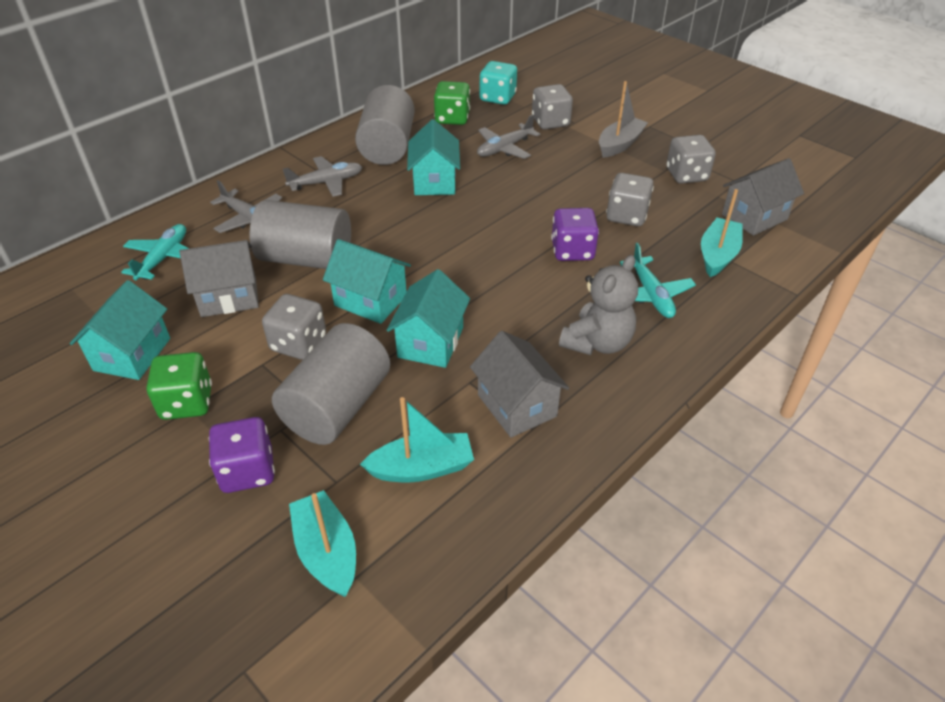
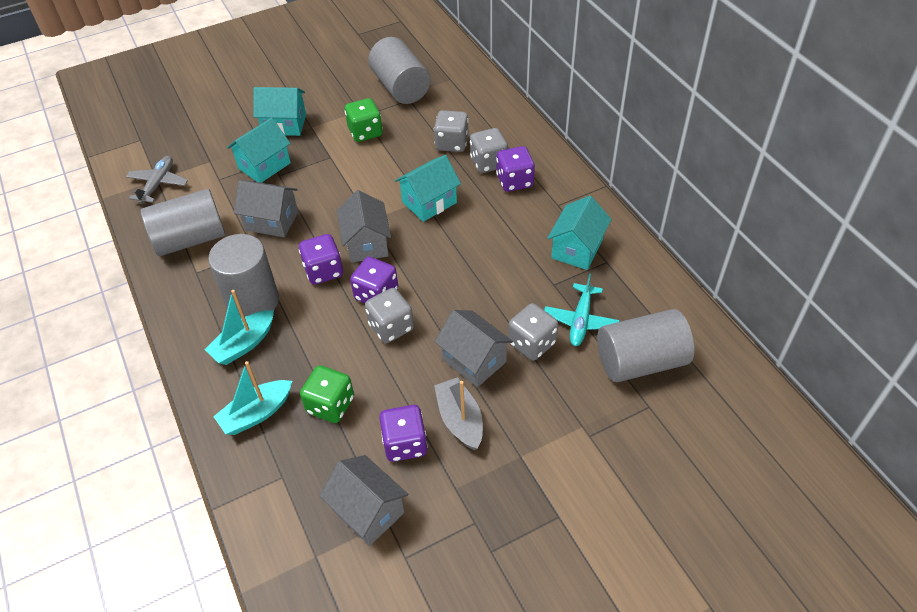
grey cylinder: 3 -> 4
grey house: 3 -> 4
grey plane: 3 -> 1
grey teddy bear: 1 -> 0
purple dice: 2 -> 4
turquoise boat: 3 -> 2
turquoise dice: 1 -> 0
turquoise plane: 2 -> 1

